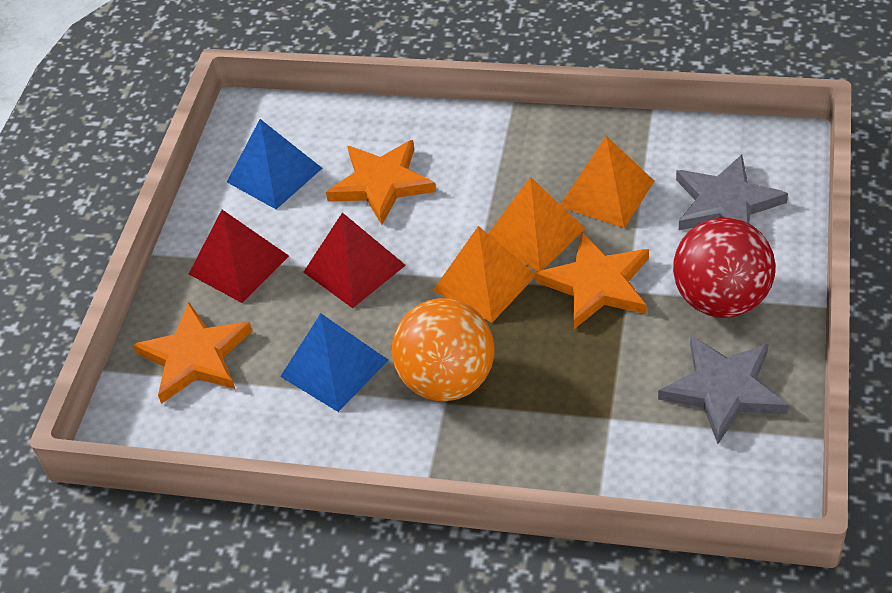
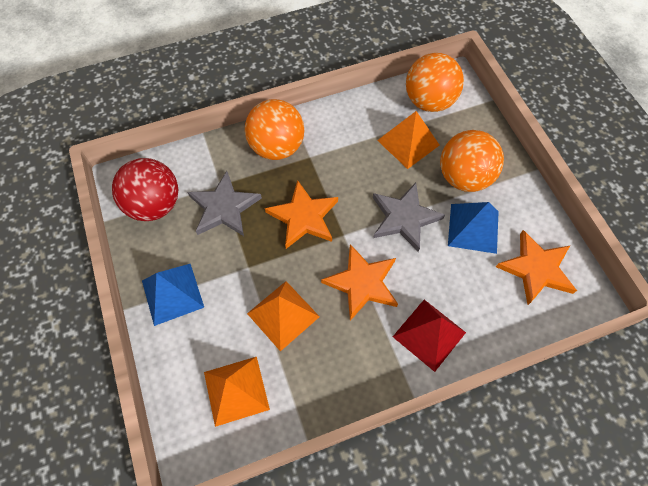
orange ball: 1 -> 3
red pyramid: 2 -> 1

